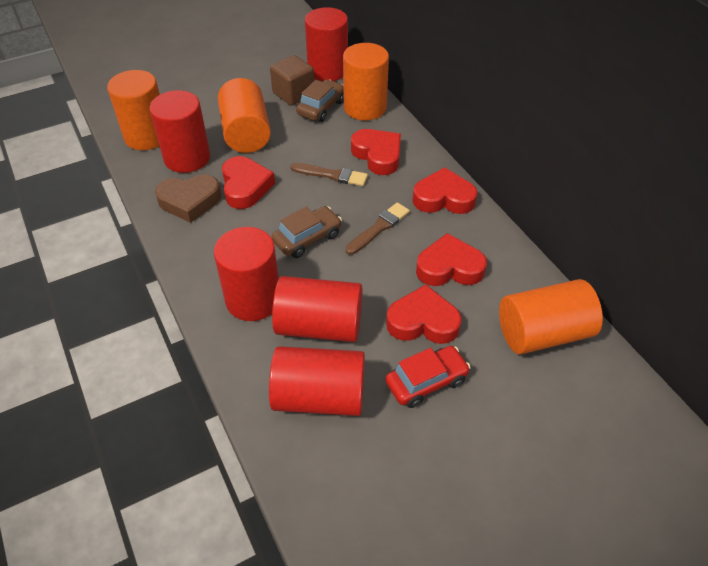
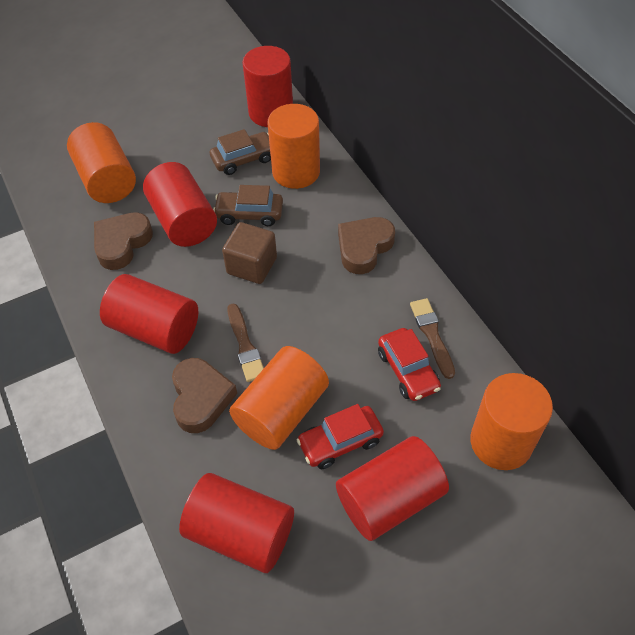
brown heart: 1 -> 3
red car: 1 -> 2
red heart: 5 -> 0

